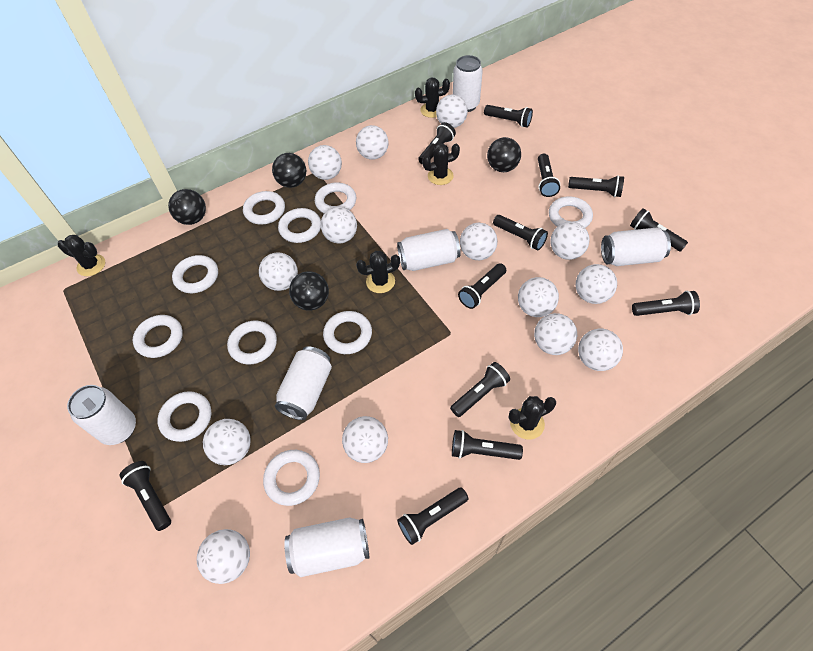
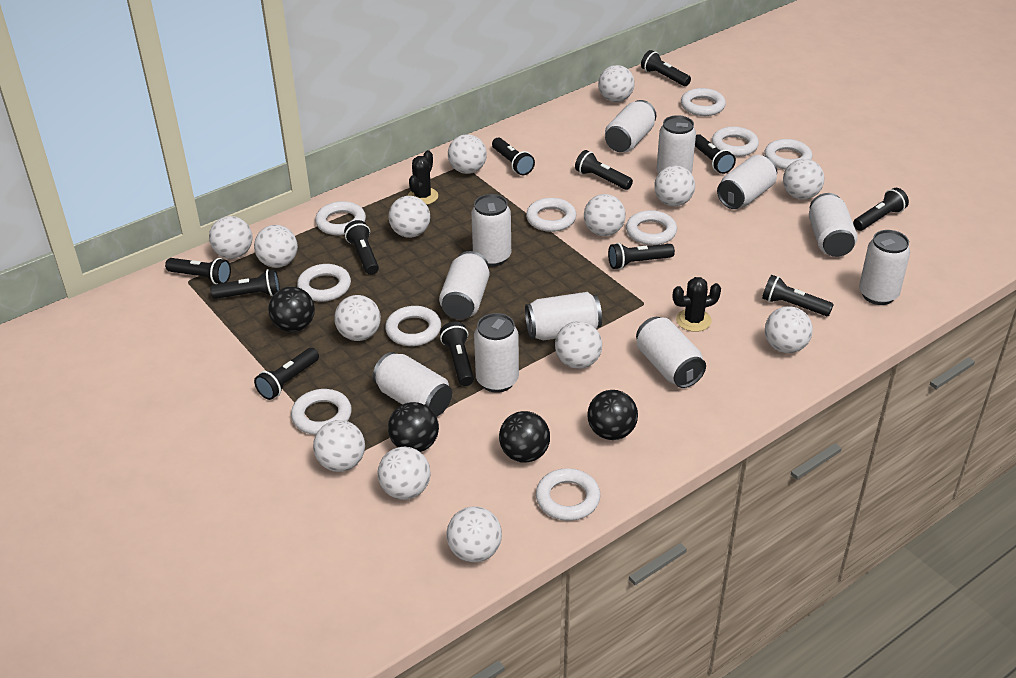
black cactus: 5 -> 2
white can: 6 -> 11

